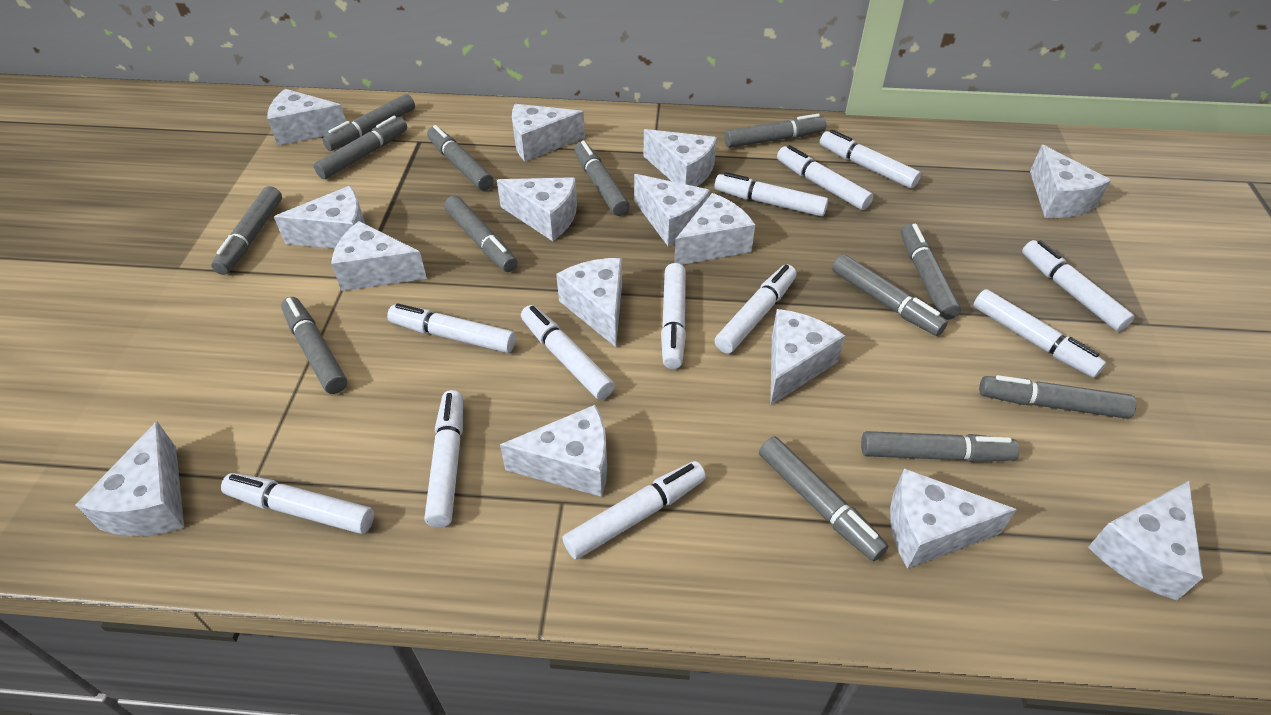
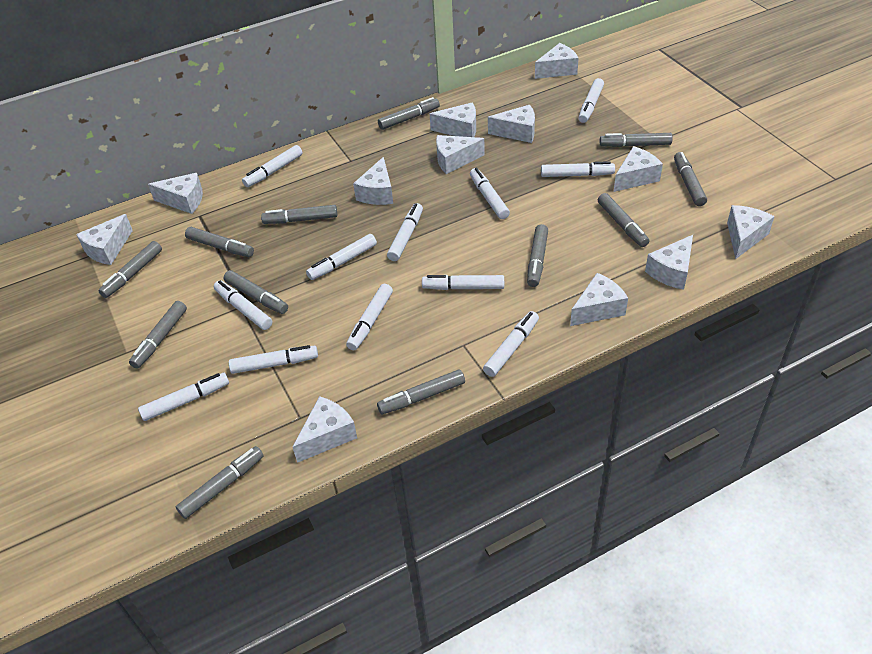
grey marker: 13 -> 12
white cheese: 15 -> 12

